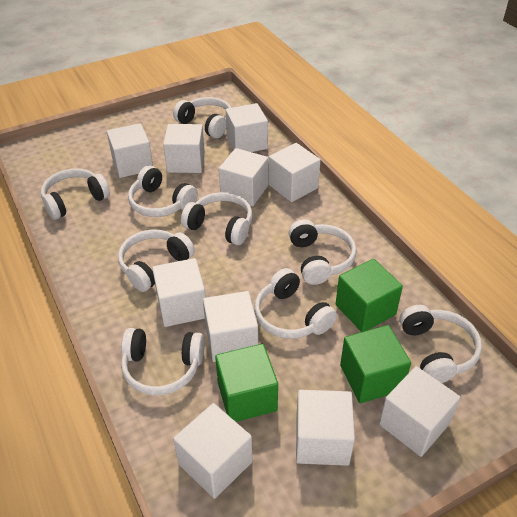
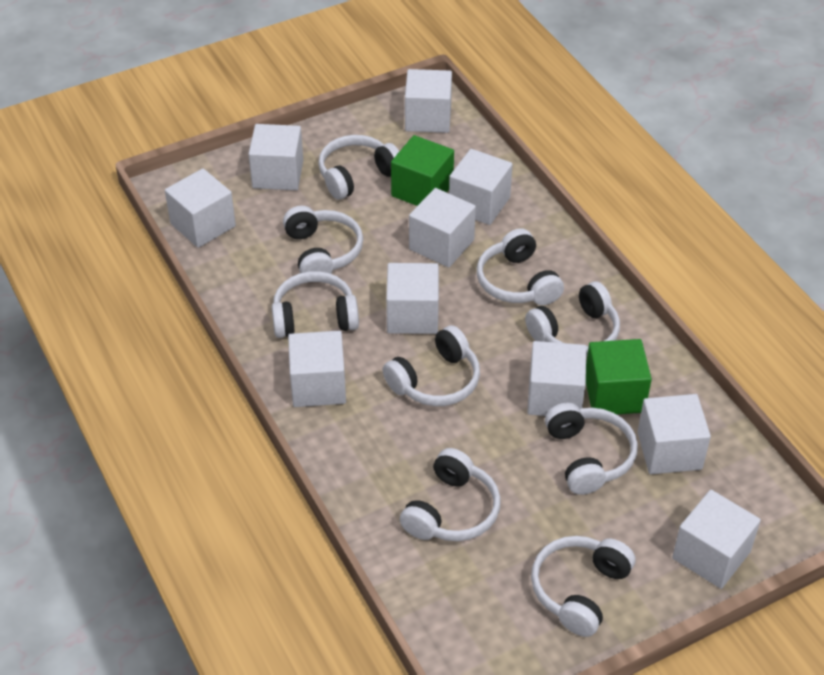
green cube: 3 -> 2

